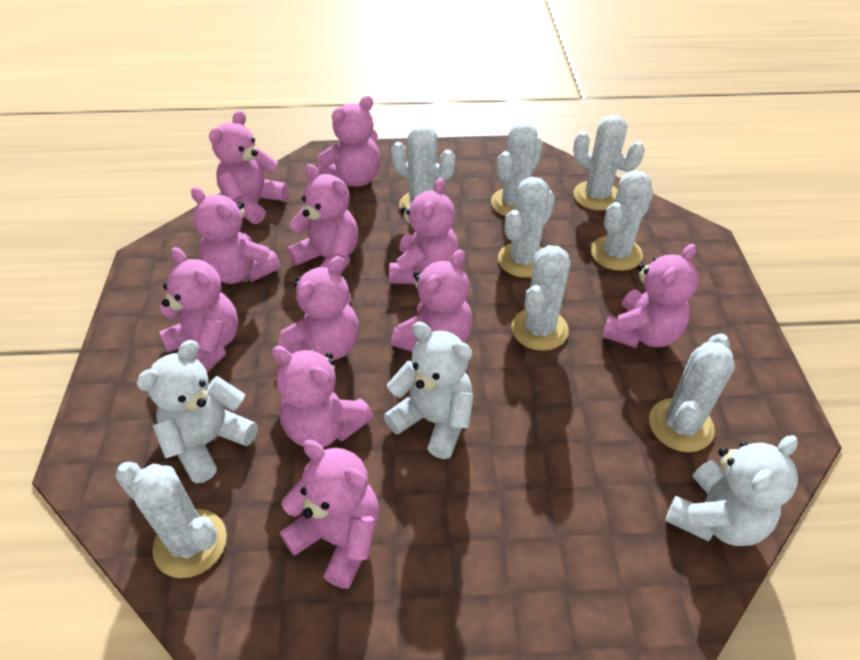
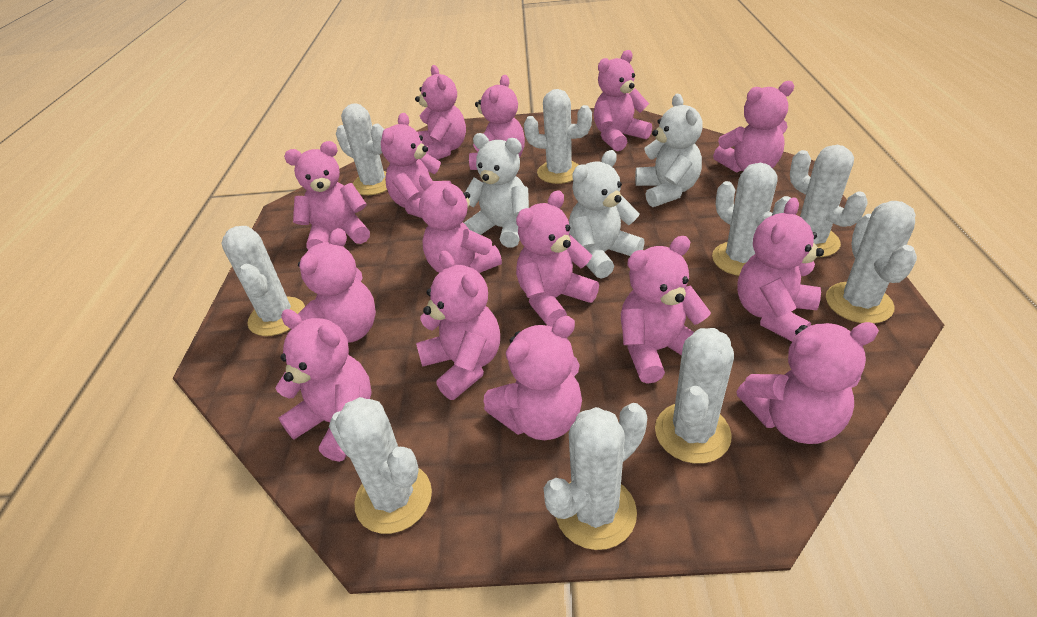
pink teddy bear: 11 -> 15
white cactus: 8 -> 9

